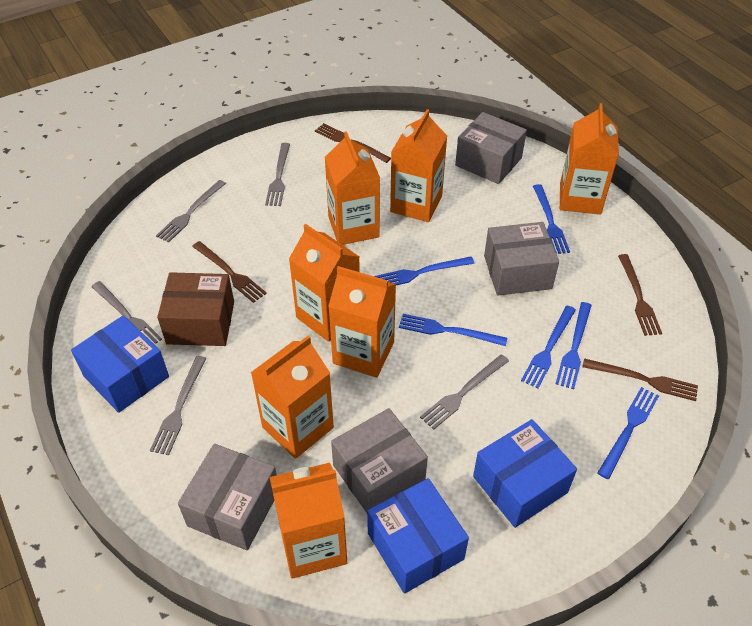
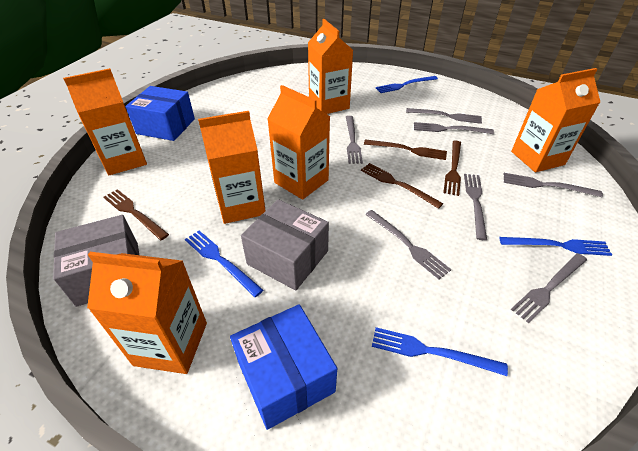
blue box: 3 -> 2
blue fork: 6 -> 4
brown box: 1 -> 0
grey box: 4 -> 2
grey fork: 5 -> 7
orange carton: 7 -> 6

